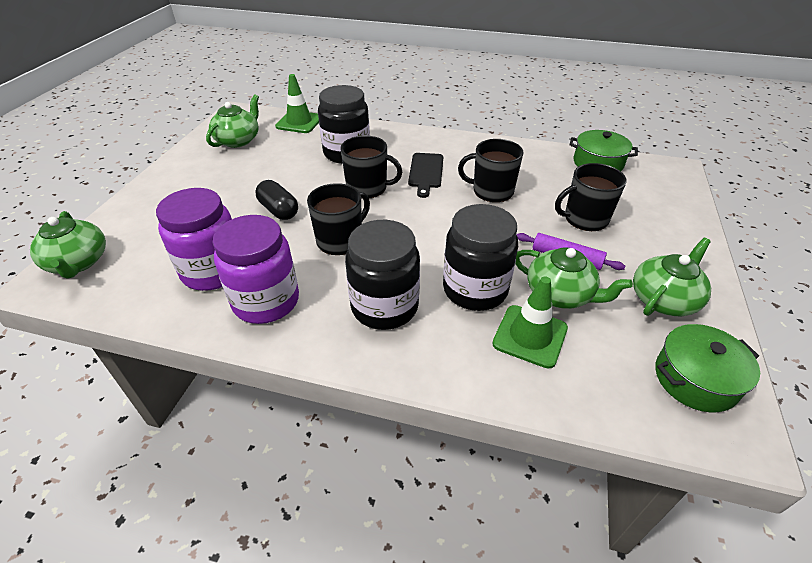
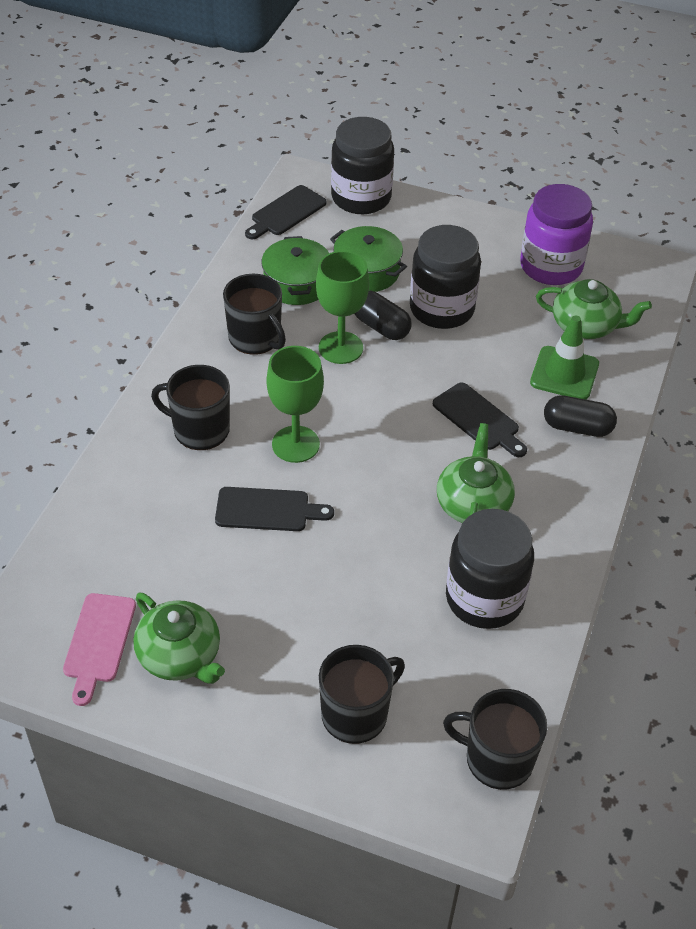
black capsule: 1 -> 2
black cutting board: 1 -> 3
green goblet: 0 -> 2
green teapot: 4 -> 3
green traffic cone: 2 -> 1
pink cutting board: 0 -> 1
purple jar: 2 -> 1
purple rolling pin: 1 -> 0

